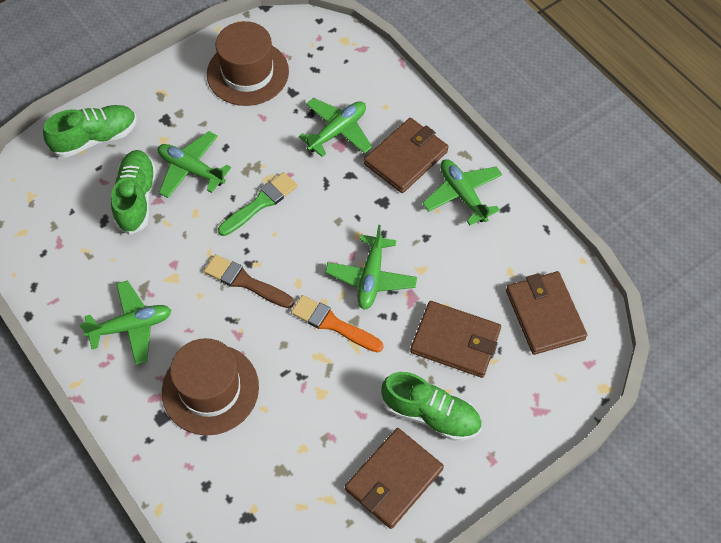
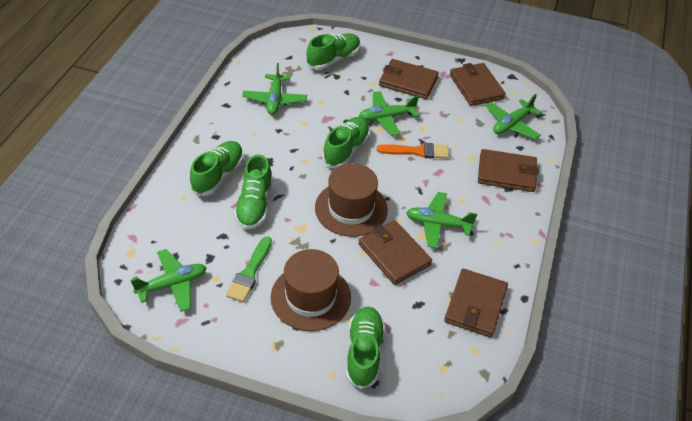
brown brush: 1 -> 0
brown wallet: 4 -> 5
green shoe: 3 -> 5

